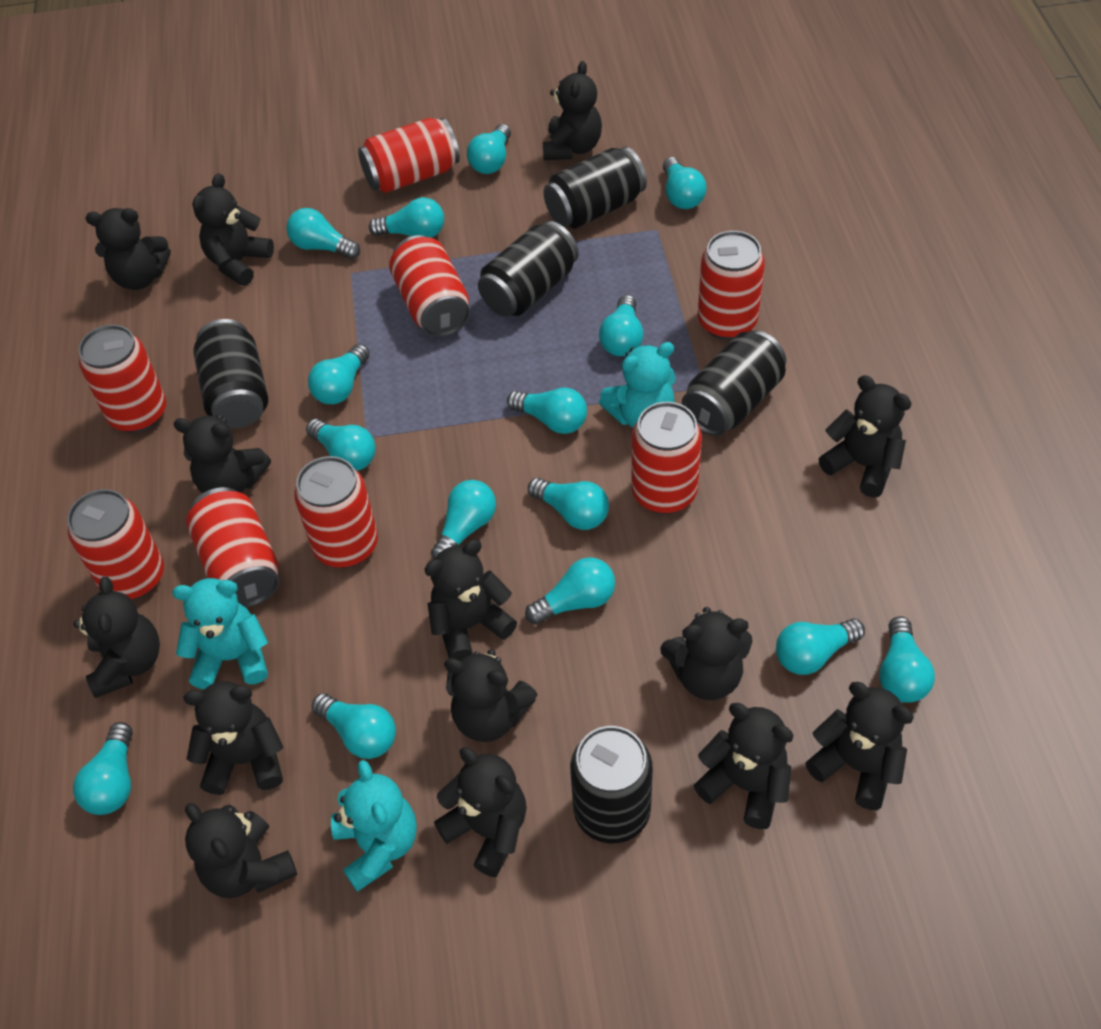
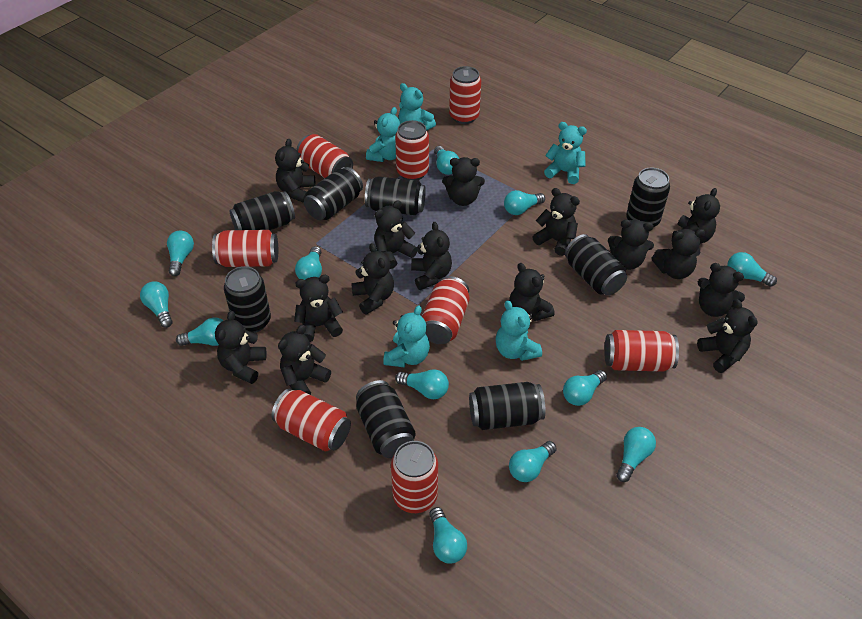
black can: 5 -> 8
black teddy bear: 14 -> 15
turquoise light bulb: 15 -> 12
turquoise teddy bear: 3 -> 5

